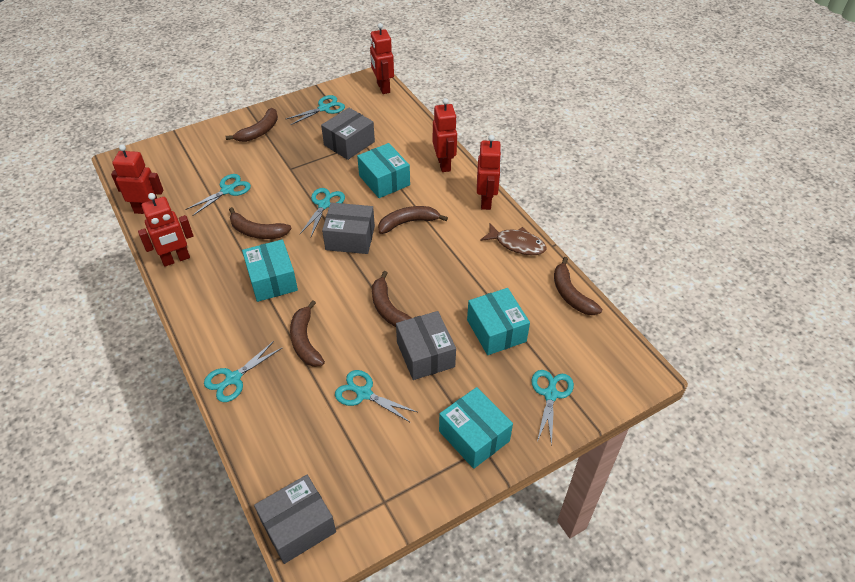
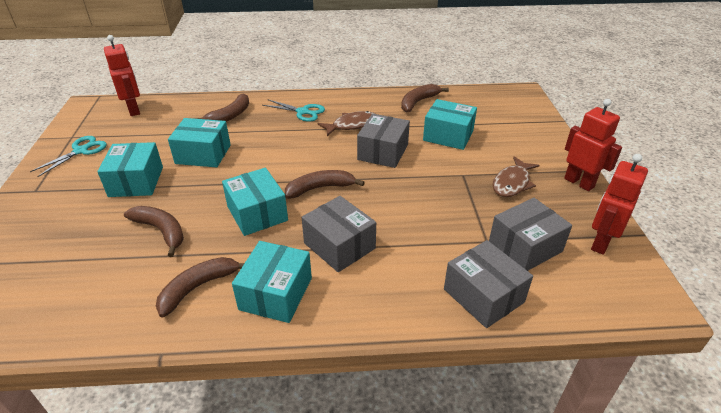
brown banana: 6 -> 5
brown fish: 1 -> 2
red robot: 5 -> 3
turquoise box: 4 -> 5
turquoise scissors: 6 -> 2

